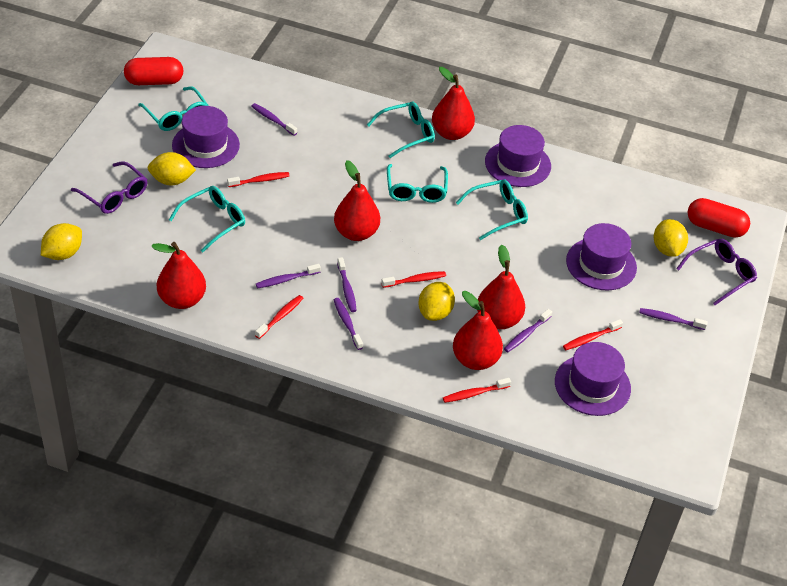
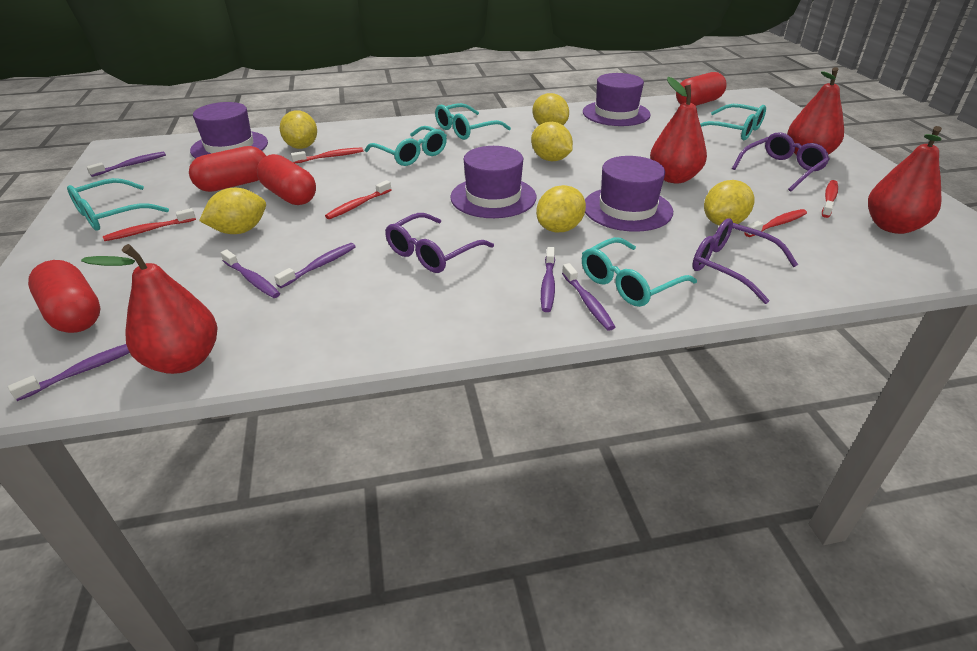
purple glasses: 2 -> 3
red capsule: 2 -> 4
red pear: 5 -> 4
yellow lemon: 4 -> 6

